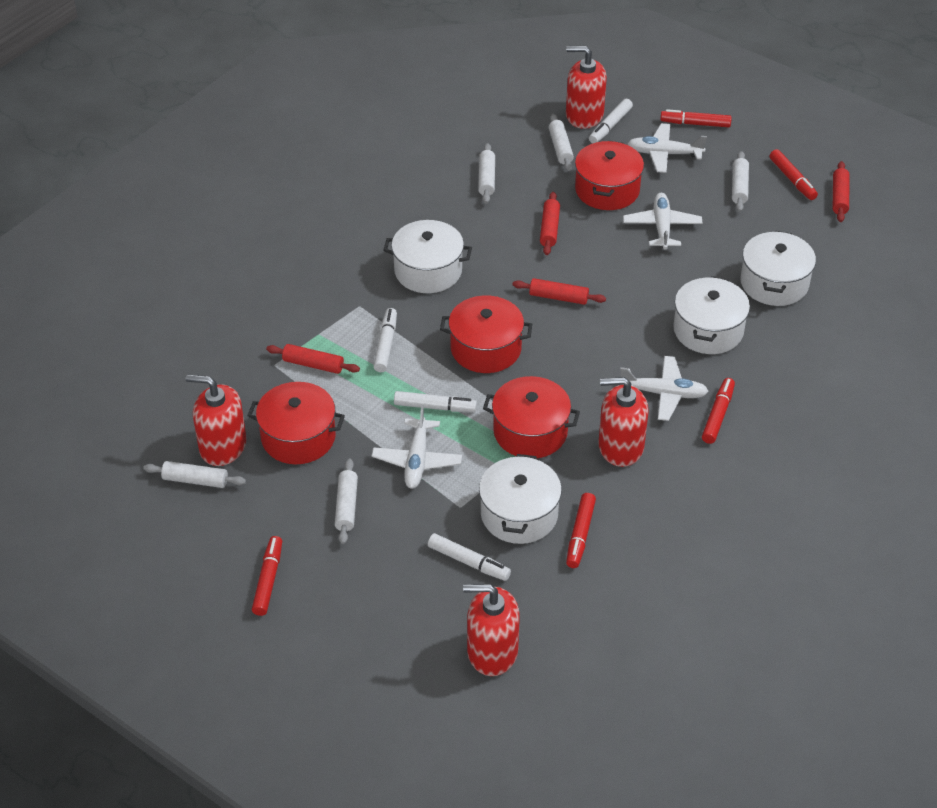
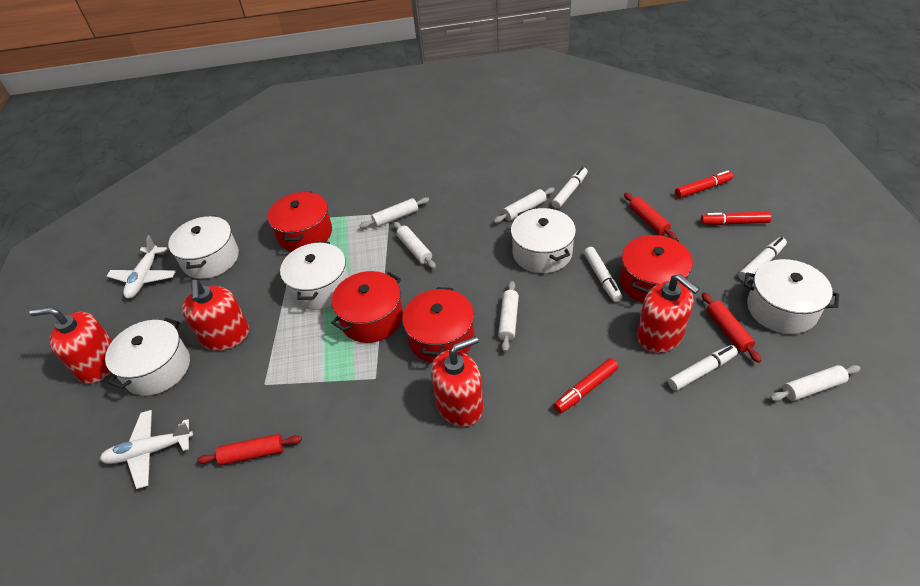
red marker: 5 -> 3
red rolling pin: 4 -> 3
white plane: 4 -> 2
white pot: 4 -> 5

